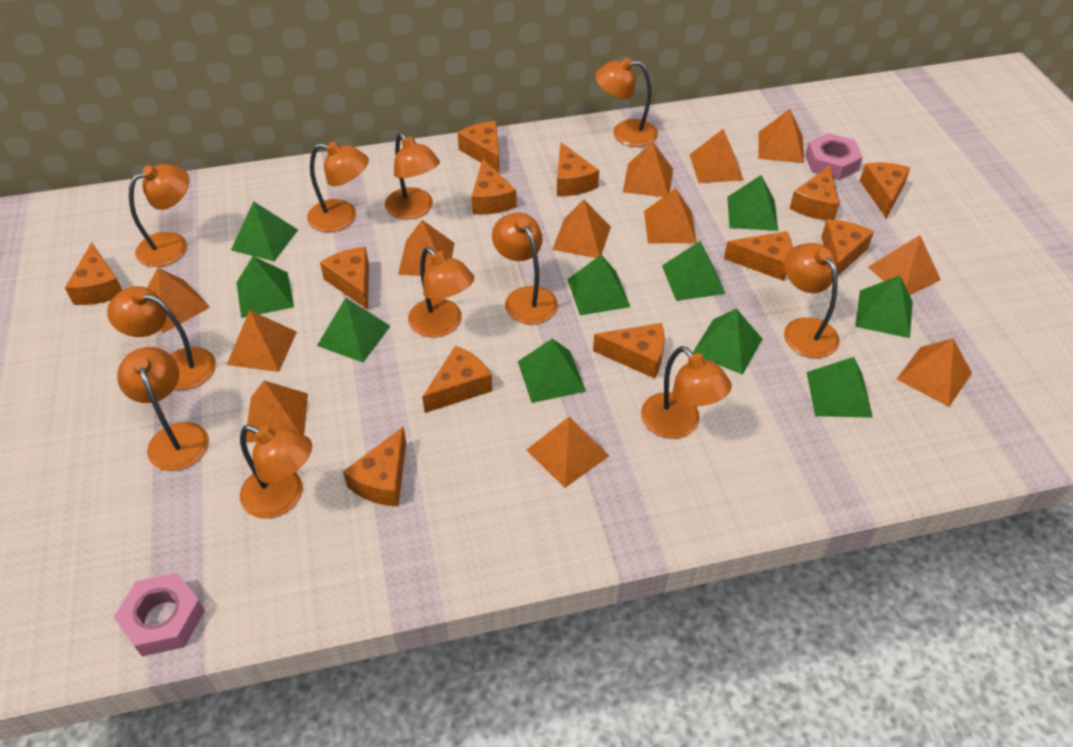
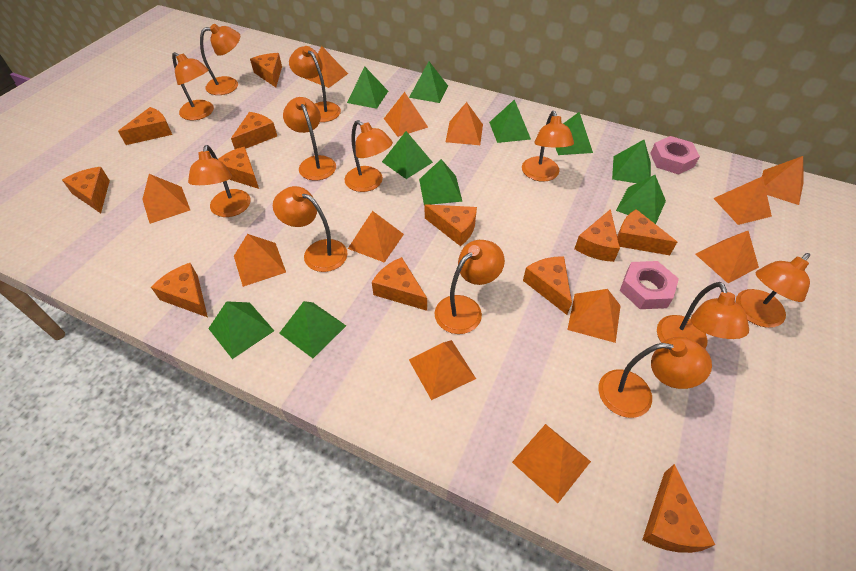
orange lamp: 11 -> 12

